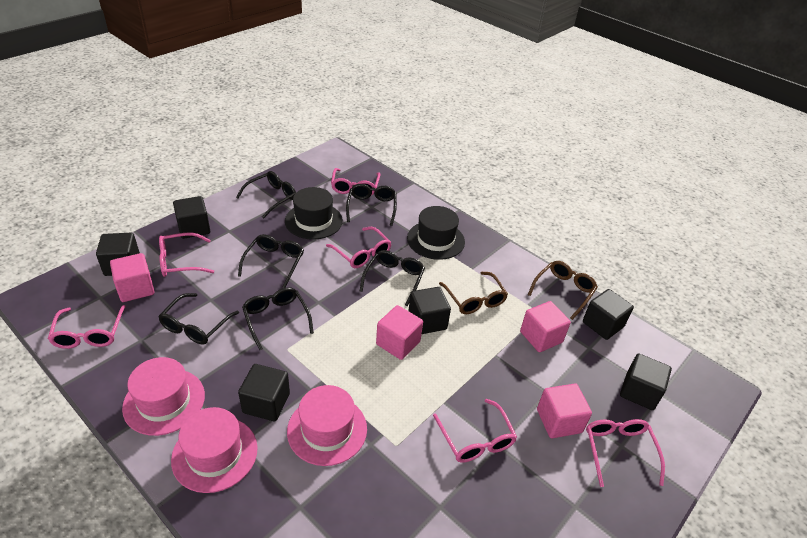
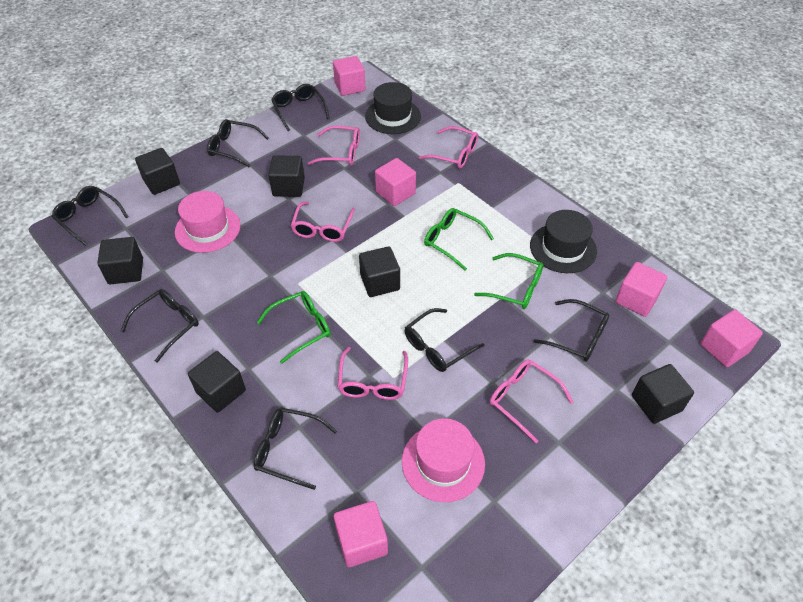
black glasses: 6 -> 7
brown glasses: 2 -> 0
green glasses: 0 -> 3
pink cube: 4 -> 5
pink glasses: 6 -> 5
pink hat: 3 -> 2

